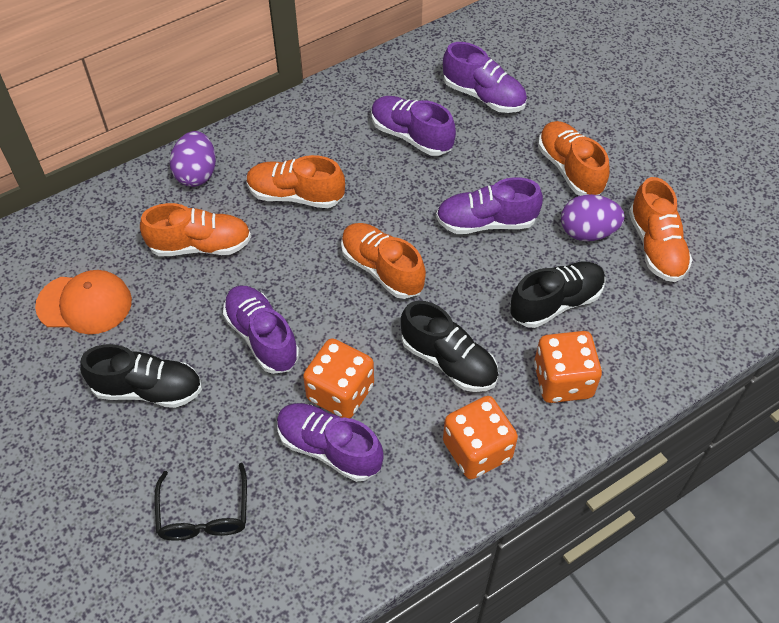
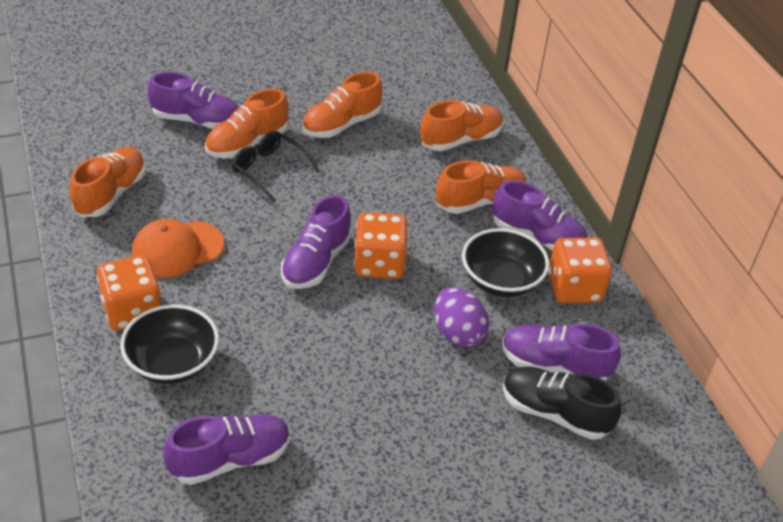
black bowl: 0 -> 2
black shoe: 3 -> 1
purple egg: 2 -> 1

